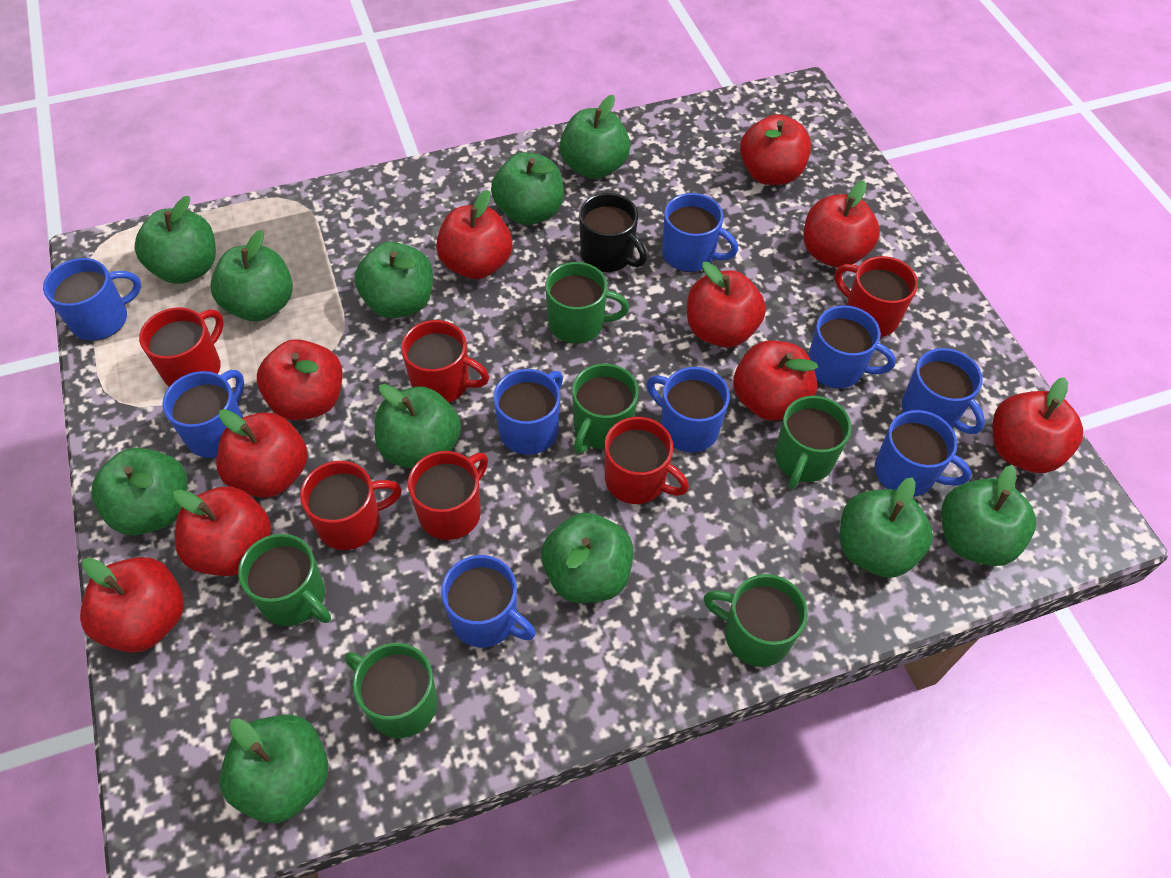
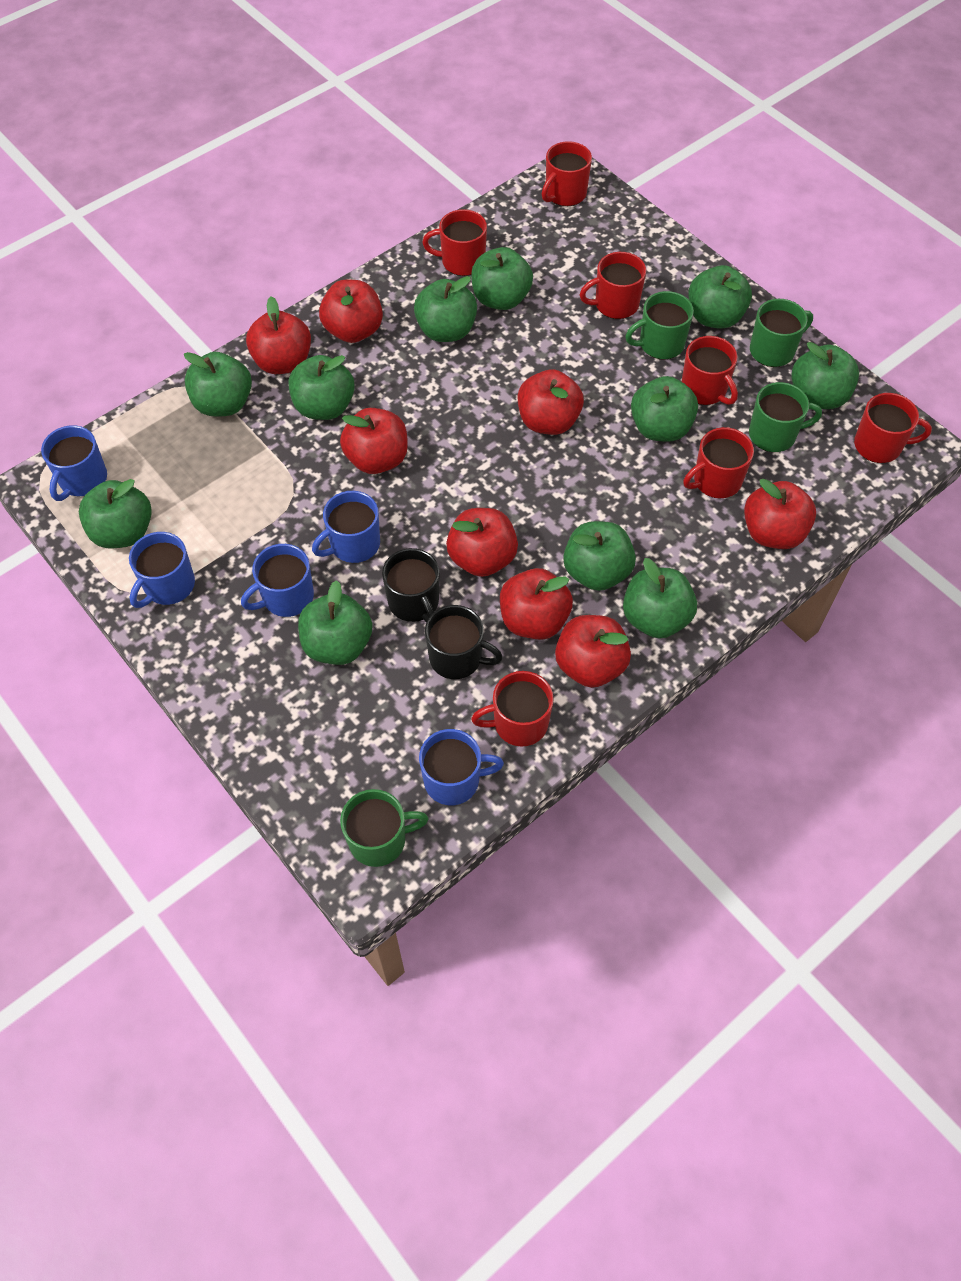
black mug: 1 -> 2
blue mug: 9 -> 5
green mug: 6 -> 4
red apple: 10 -> 8
red mug: 6 -> 7

